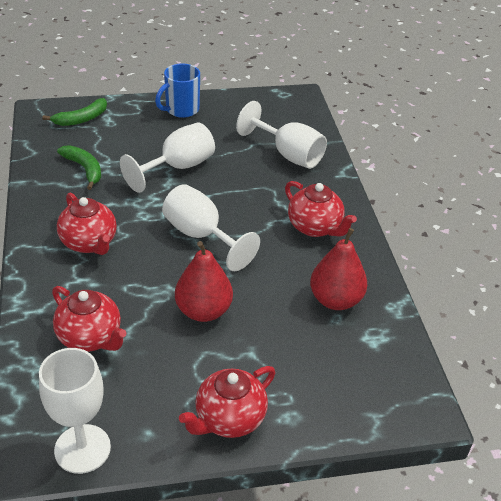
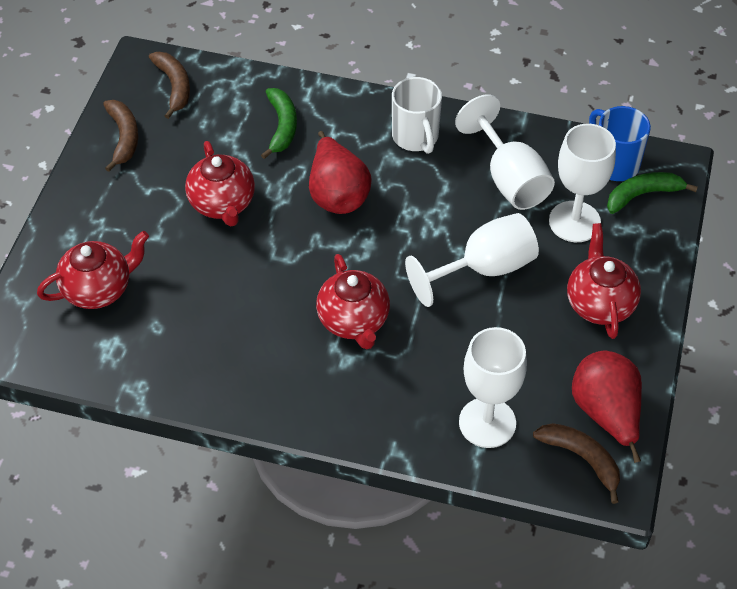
brown banana: 0 -> 3
white mug: 0 -> 1

